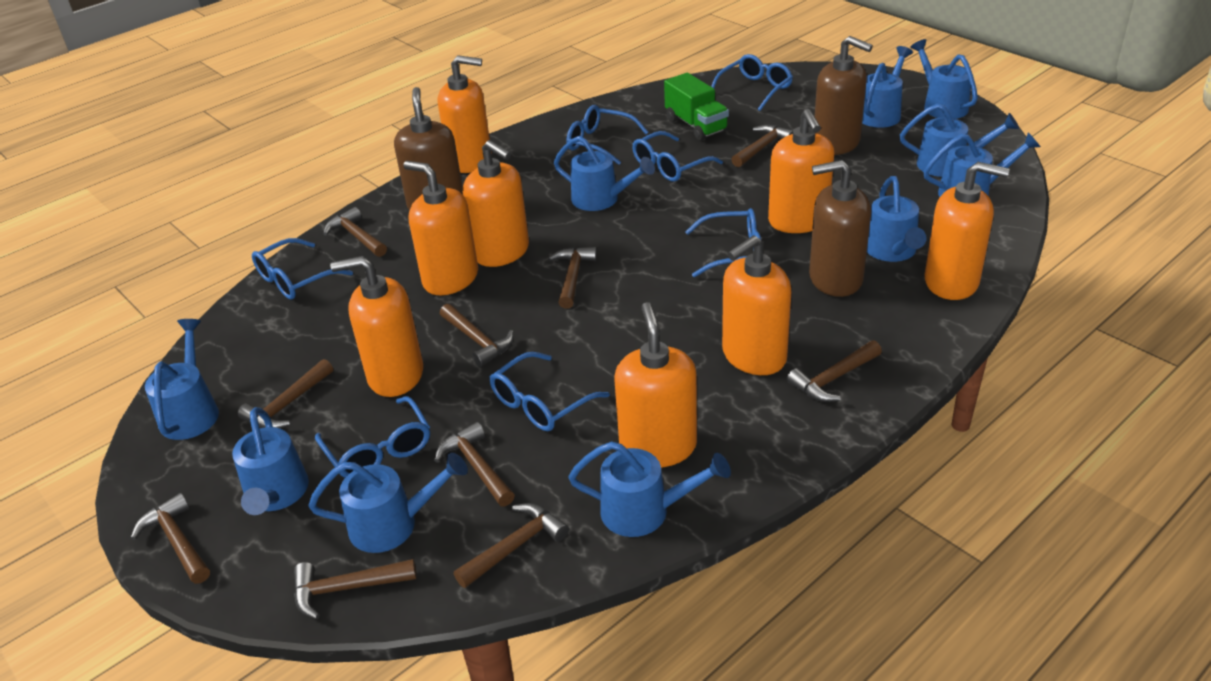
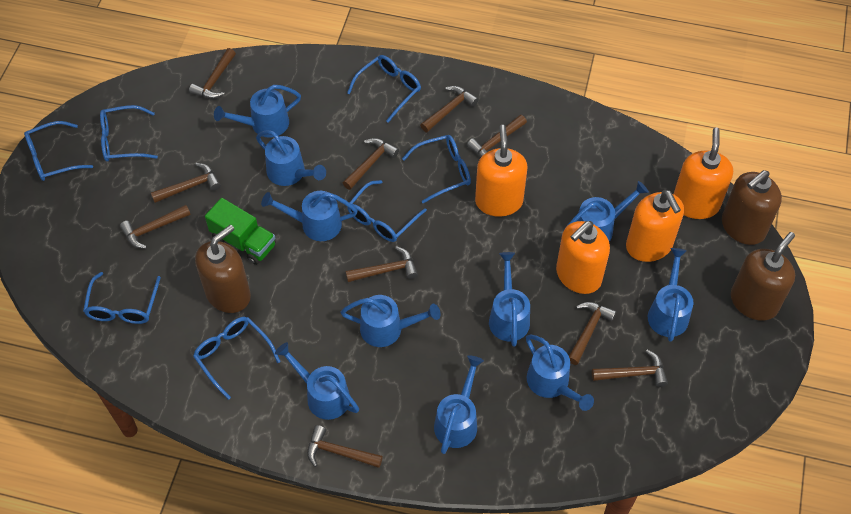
orange soap dispenser: 8 -> 4

